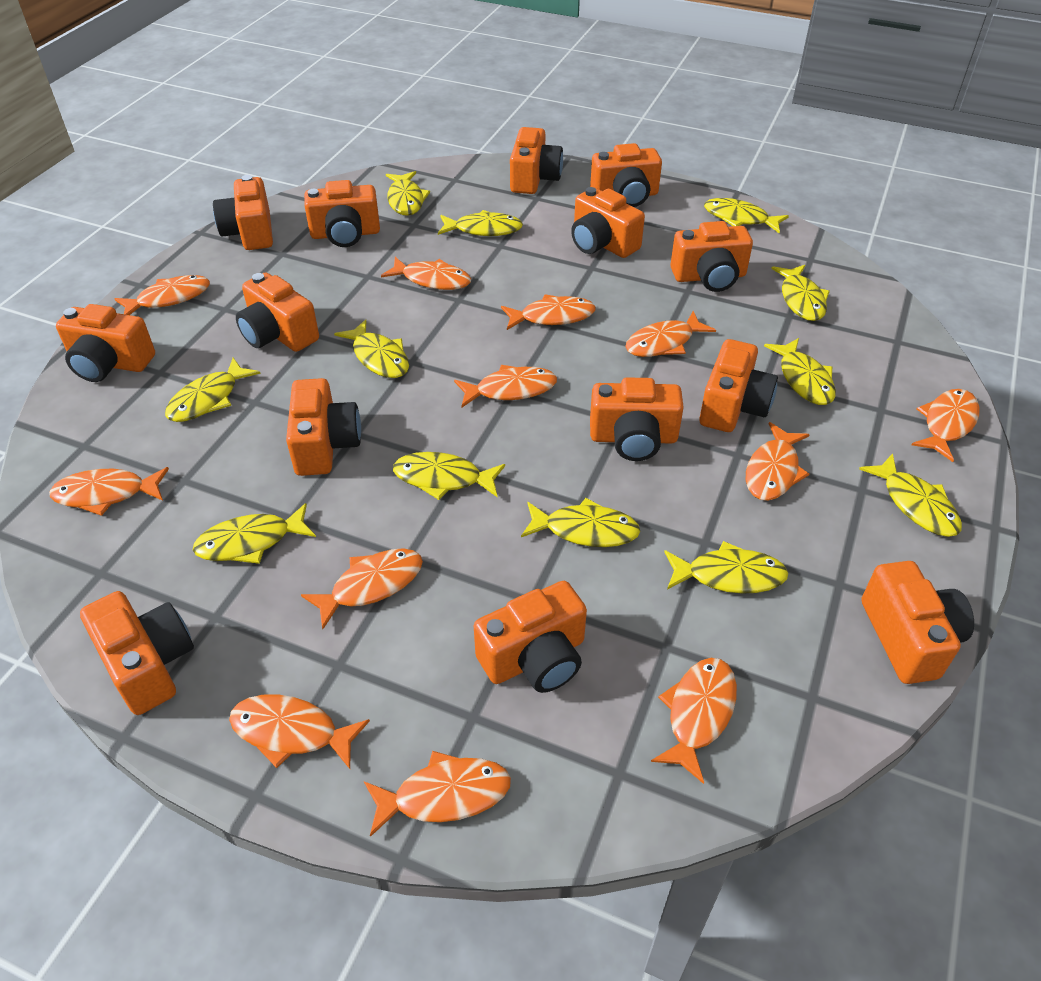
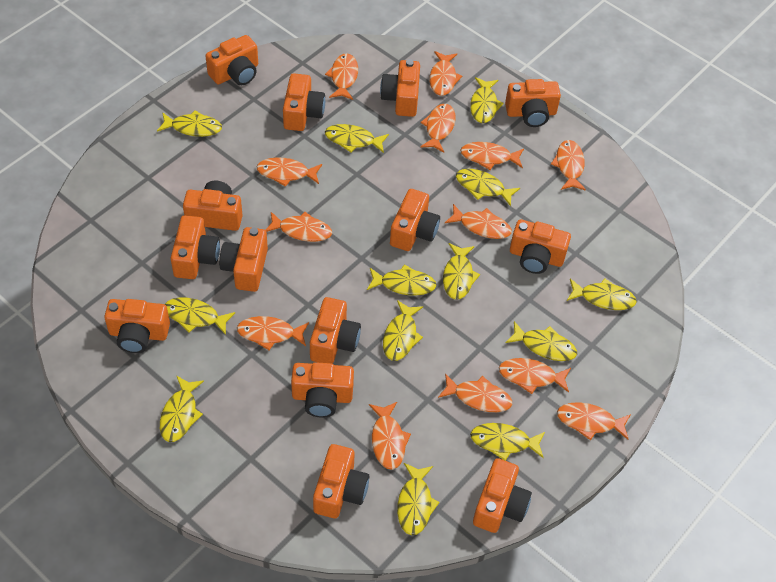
orange fish: 12 -> 13
yellow fish: 12 -> 13

